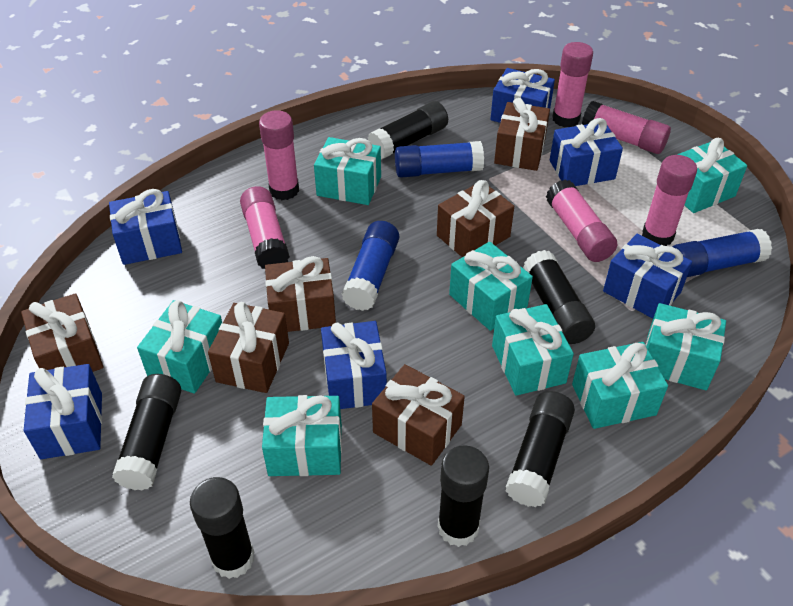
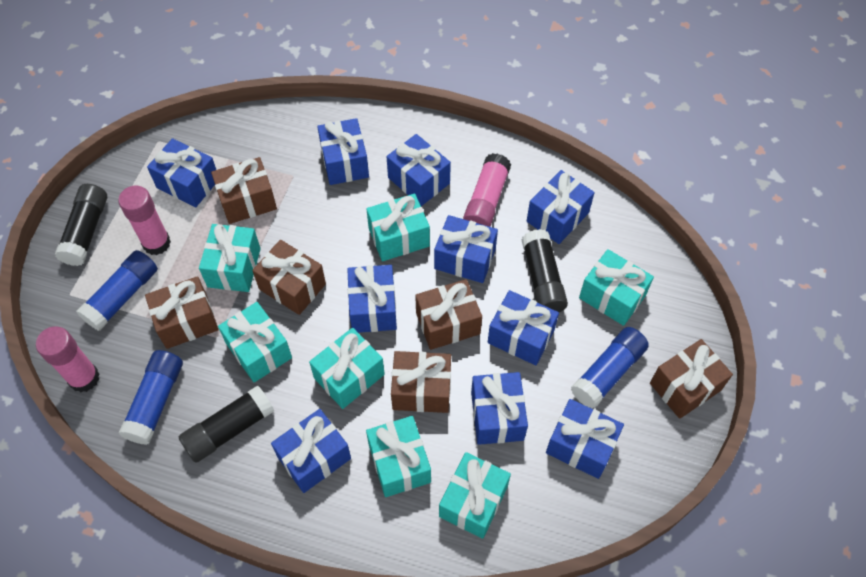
black glue stick: 6 -> 3
blue gift: 6 -> 10
pink glue stick: 6 -> 3
turquoise gift: 8 -> 7

